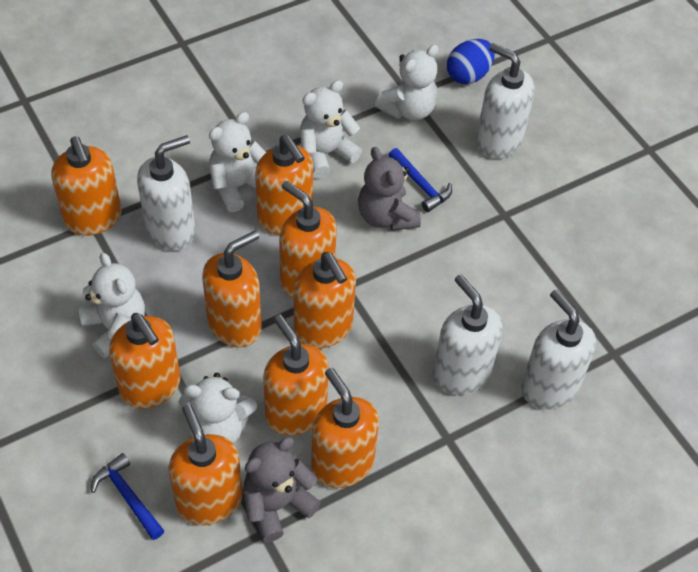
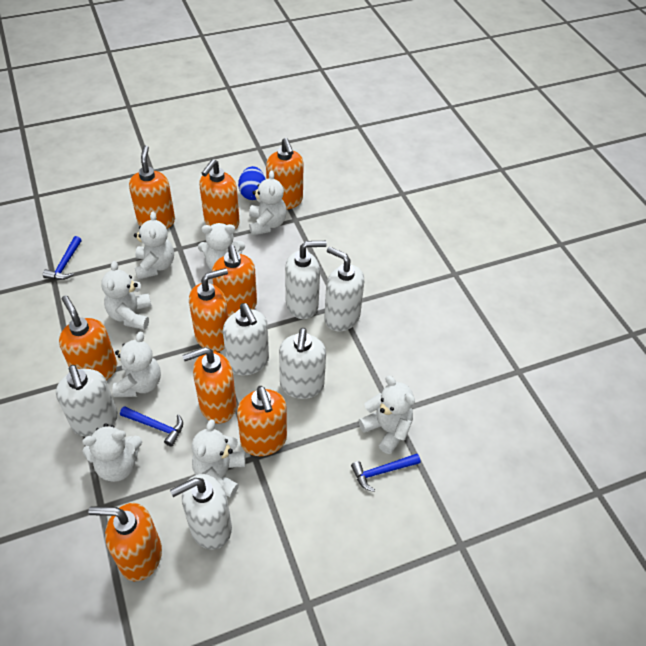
blue hammer: 2 -> 3
grey teddy bear: 2 -> 0
white soap dispenser: 4 -> 6
white teddy bear: 5 -> 8

